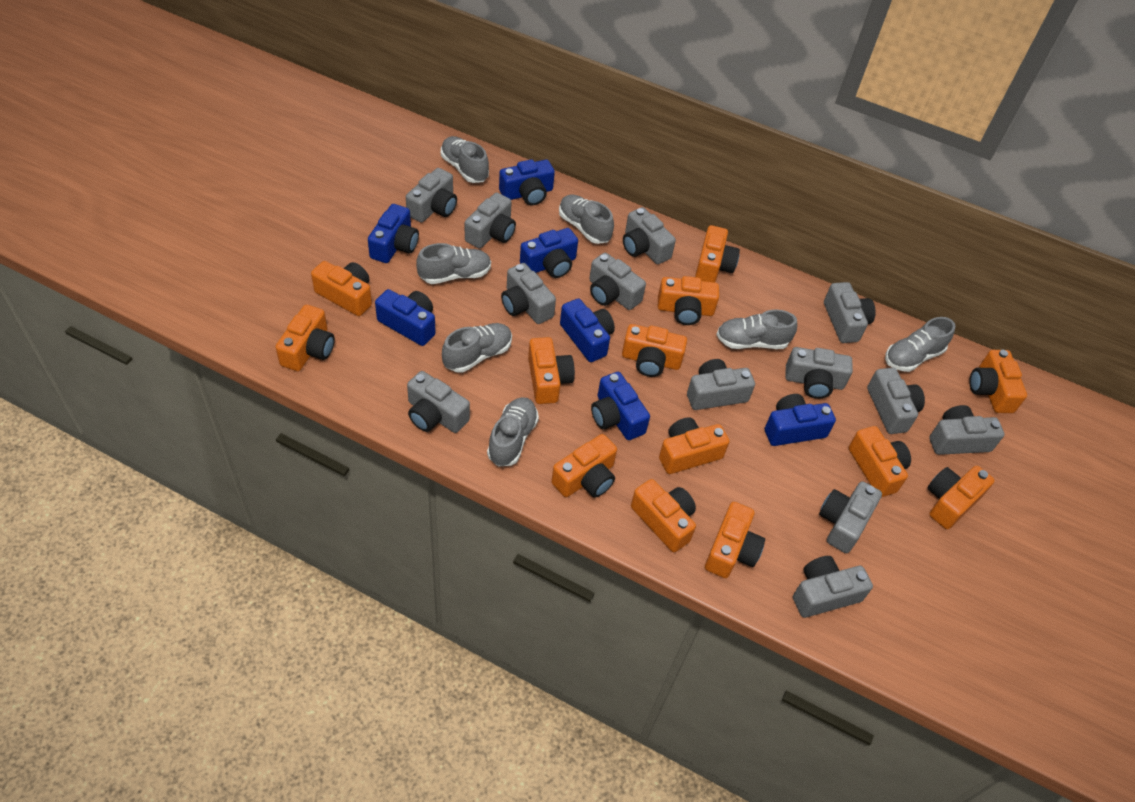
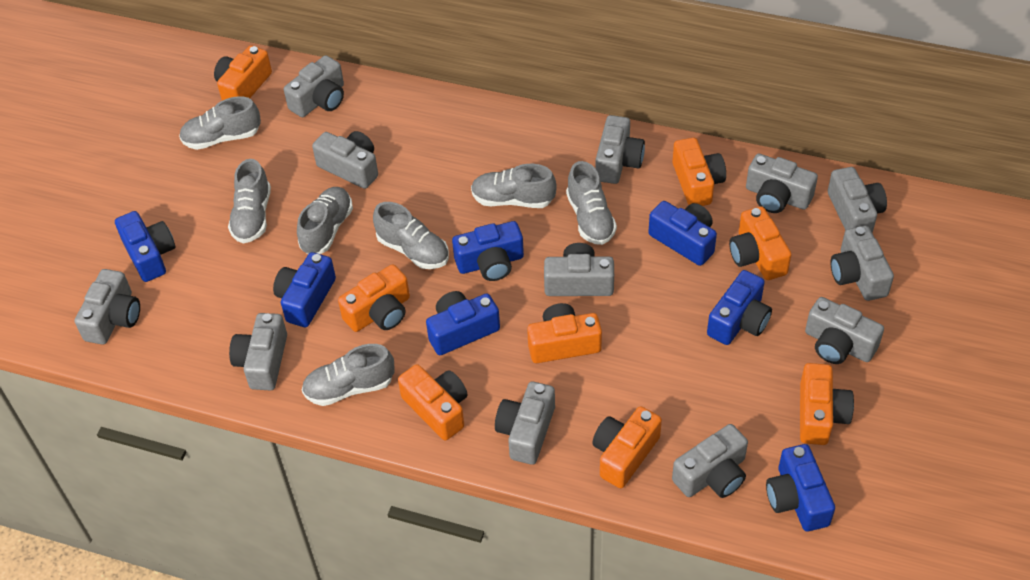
grey camera: 13 -> 12
orange camera: 13 -> 8

